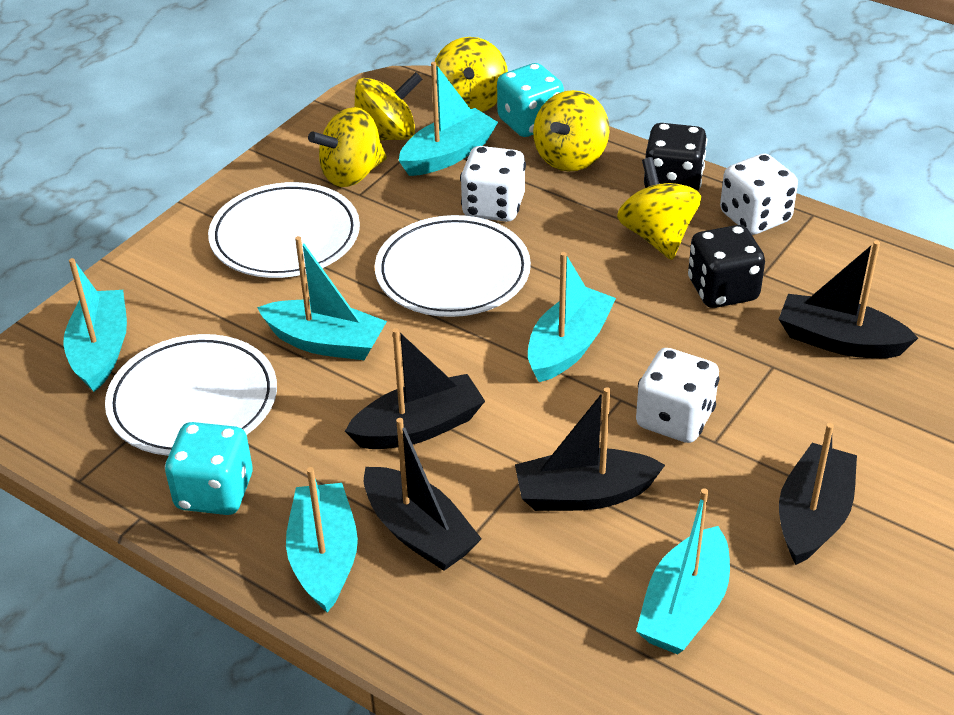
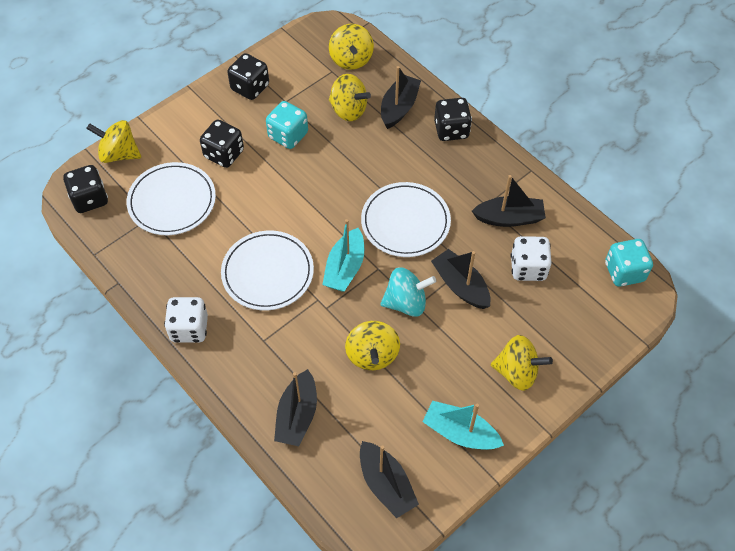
black dice: 2 -> 4
turquoise boat: 6 -> 2
turquoise spinning top: 0 -> 1
white dice: 3 -> 2

